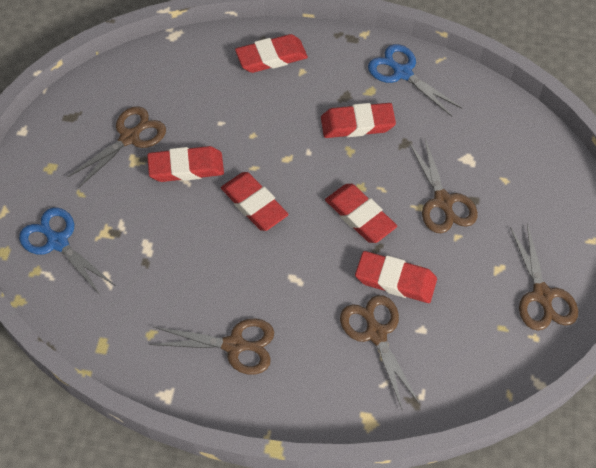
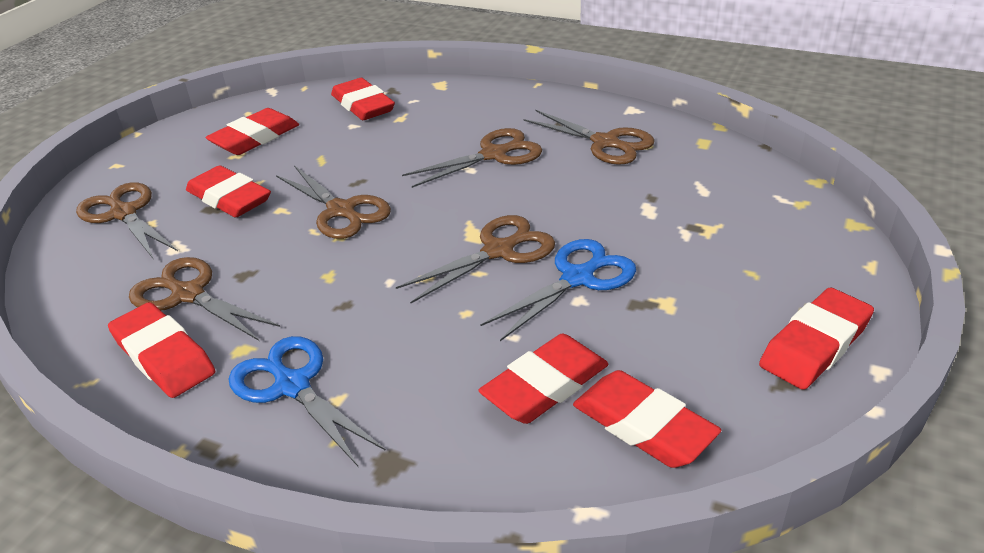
brown scissors: 5 -> 6
red eraser: 6 -> 7

